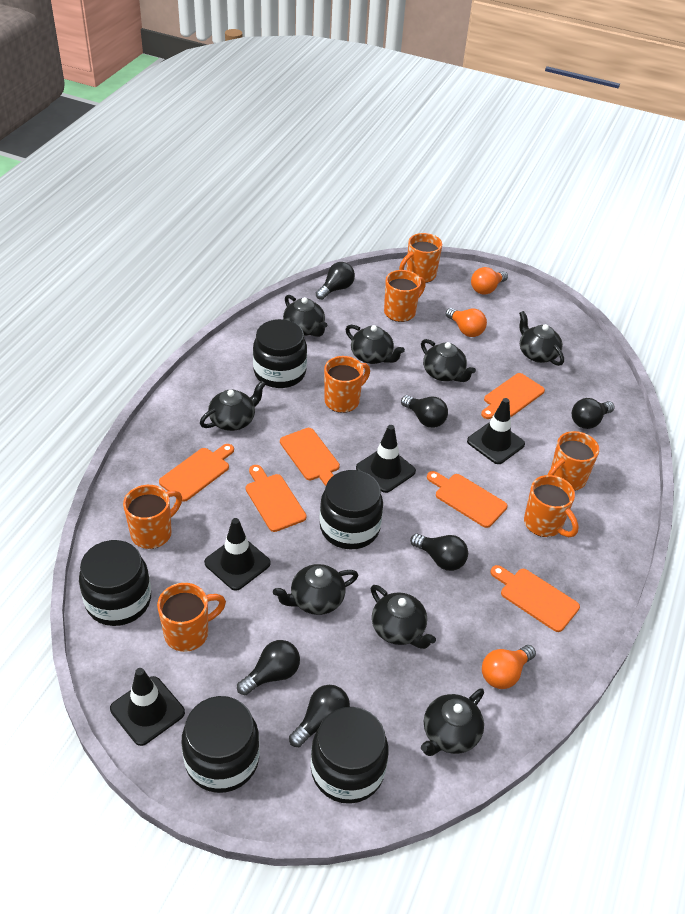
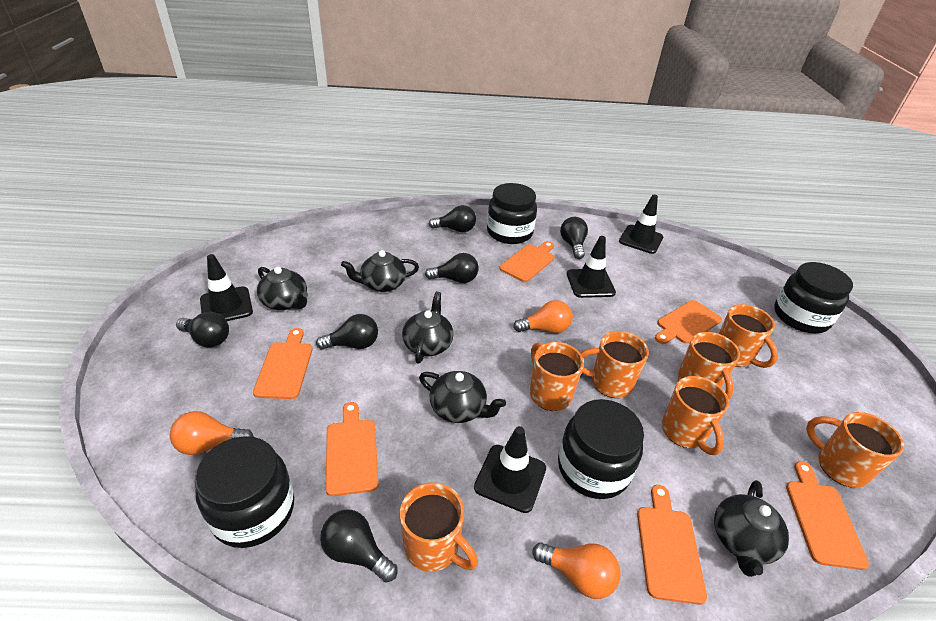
black jar: 5 -> 4
black teapot: 8 -> 5

